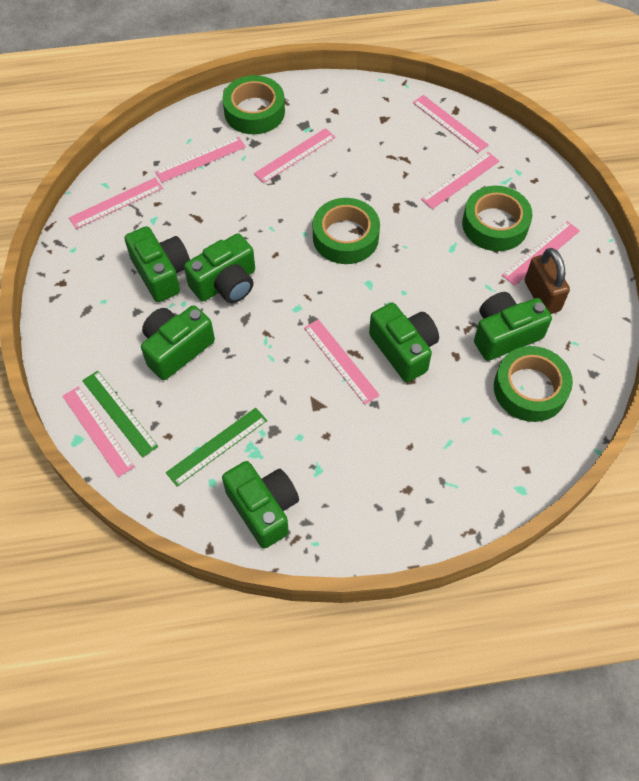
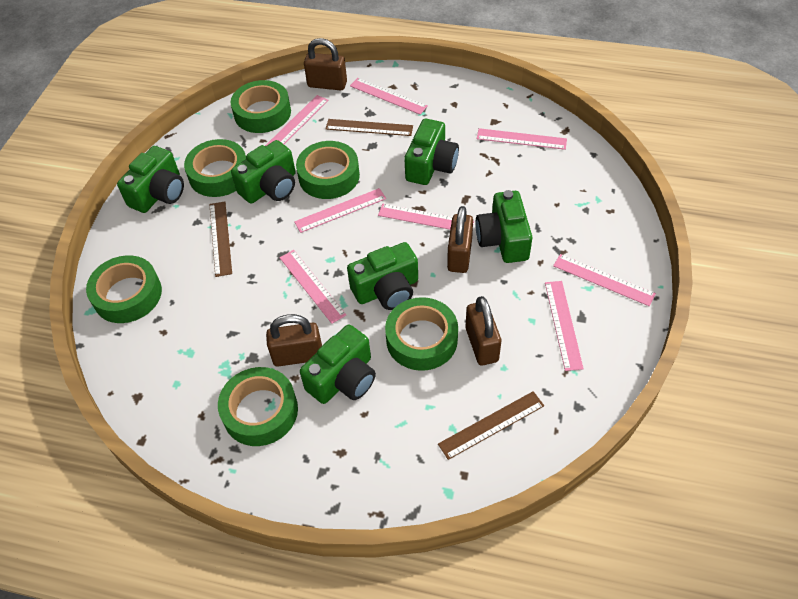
brown padlock: 1 -> 4
brown ruler: 0 -> 3
green ruler: 2 -> 0
green tape: 4 -> 6

